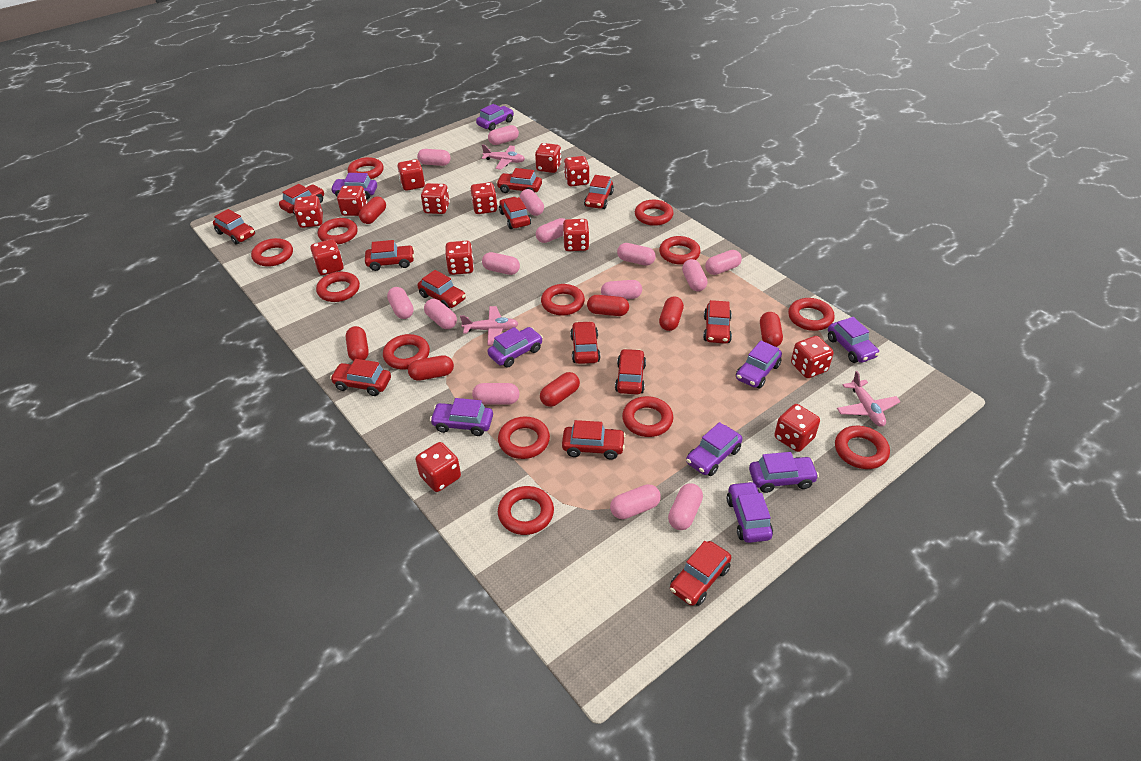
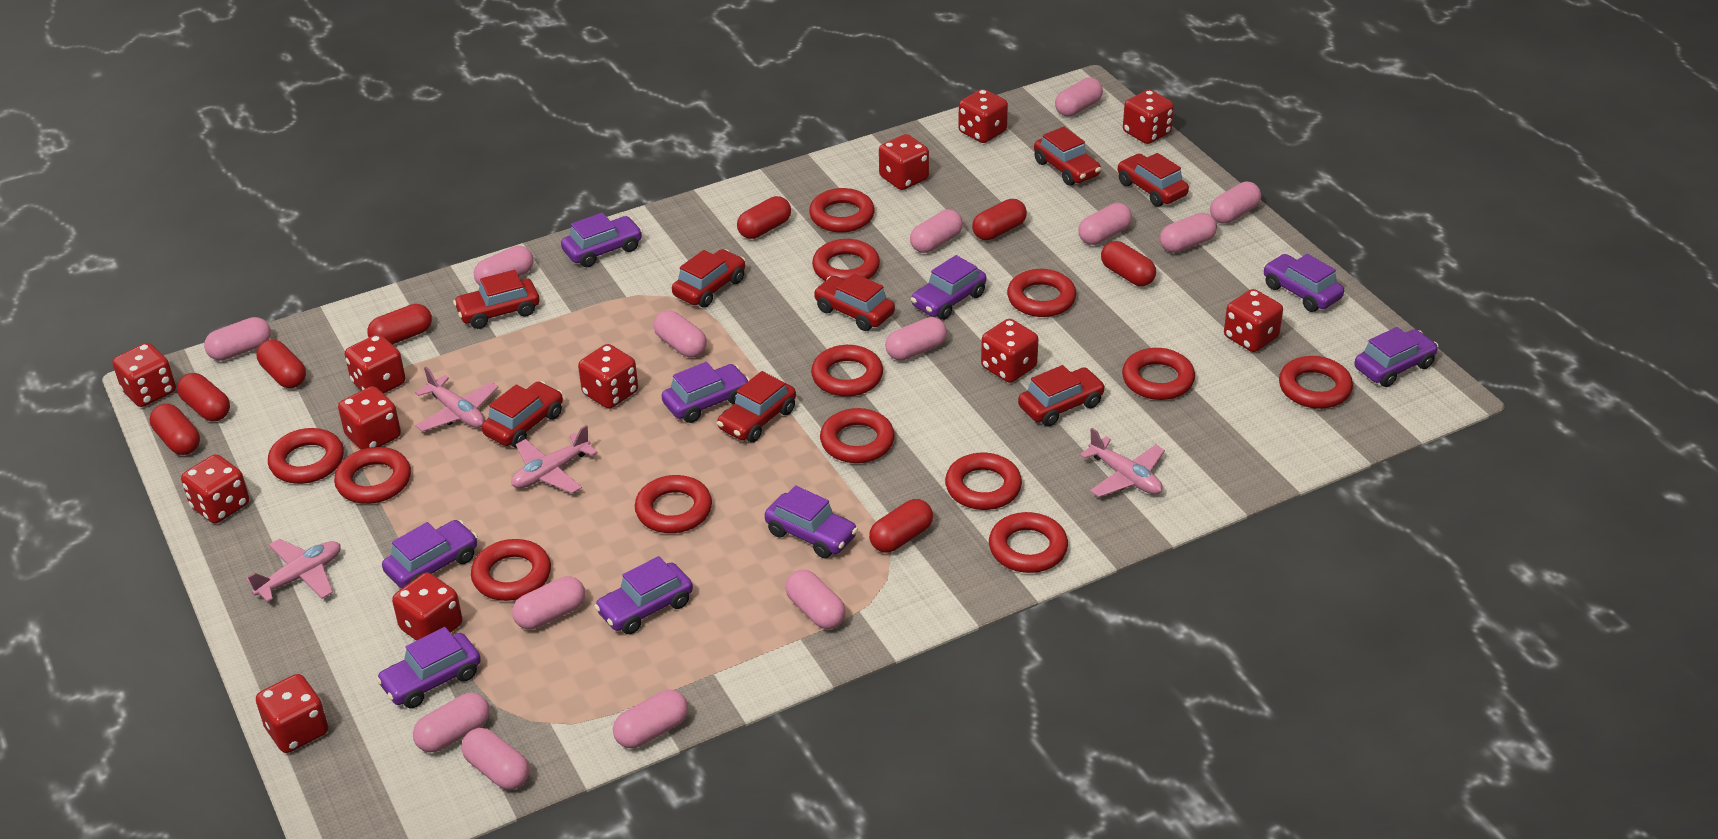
pink plane: 3 -> 4
red capsule: 7 -> 8
red car: 13 -> 8
red dice: 13 -> 12

